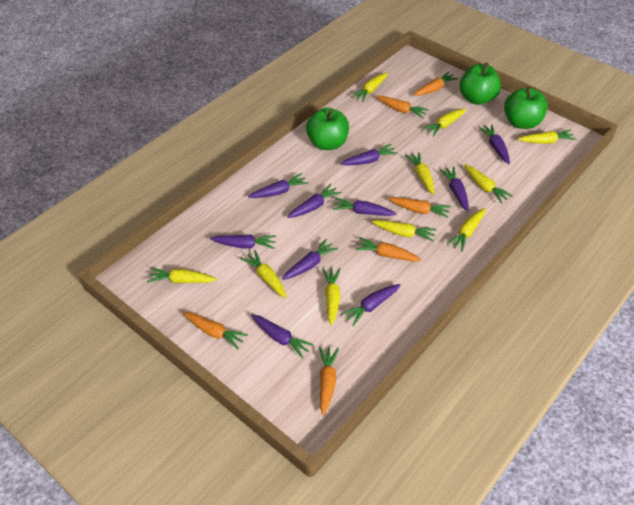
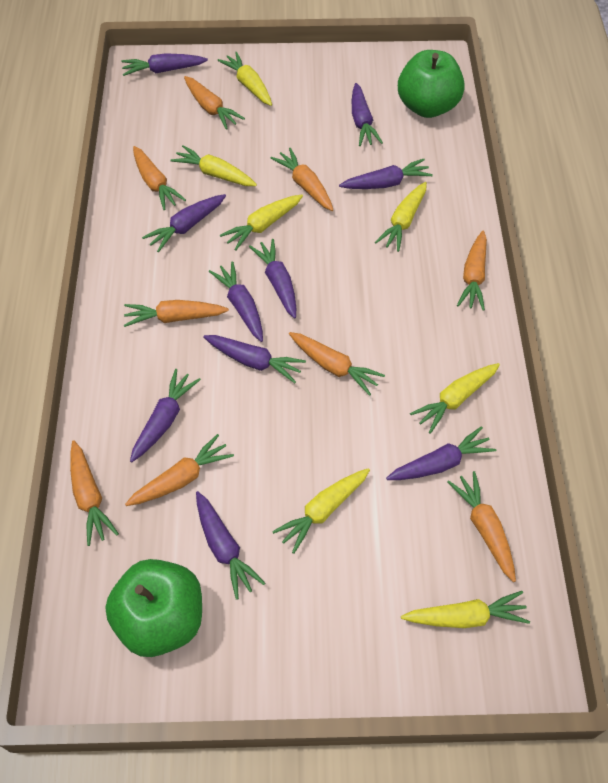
green apple: 3 -> 2
orange carrot: 6 -> 9
yellow carrot: 10 -> 7

